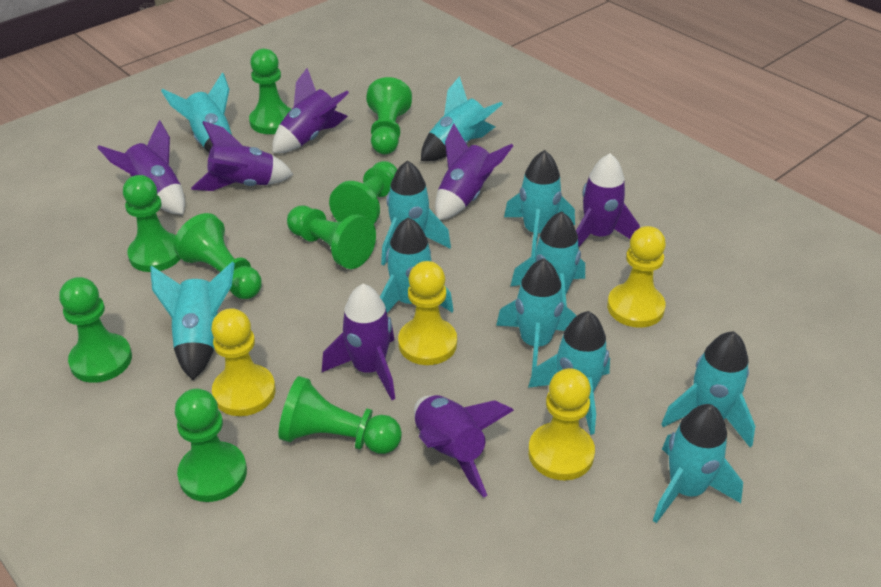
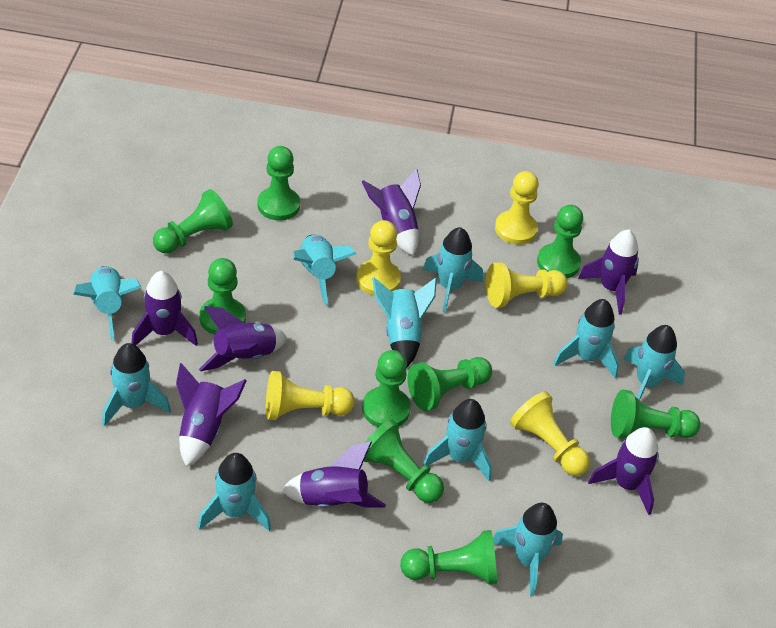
turquoise rocket: 11 -> 10
yellow pawn: 4 -> 5

